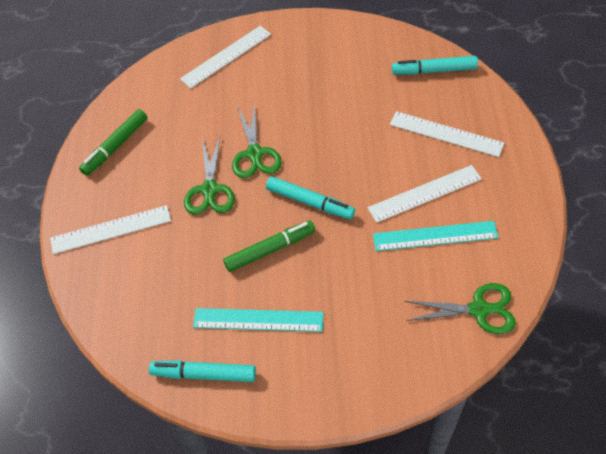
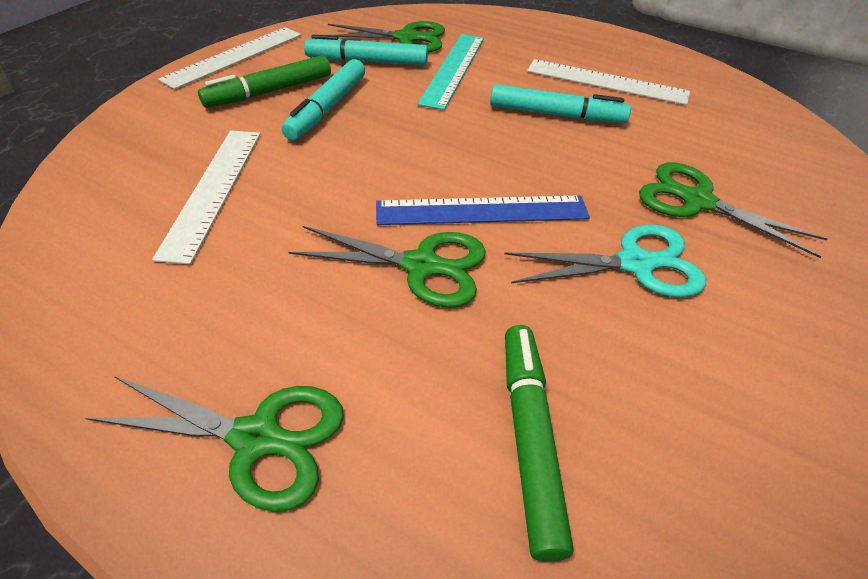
blue ruler: 0 -> 1
green scissors: 3 -> 4
turquoise ruler: 2 -> 1
turquoise scissors: 0 -> 1
white ruler: 4 -> 3

